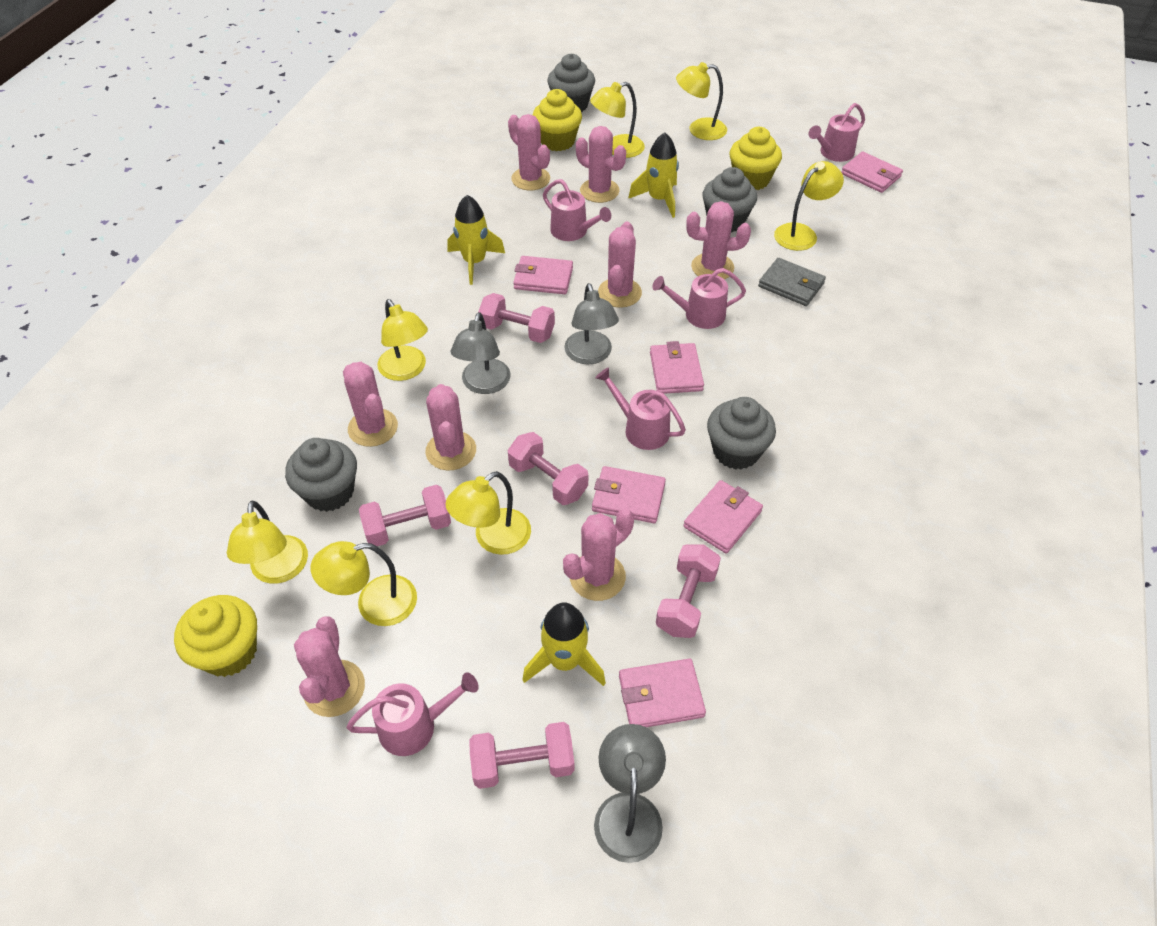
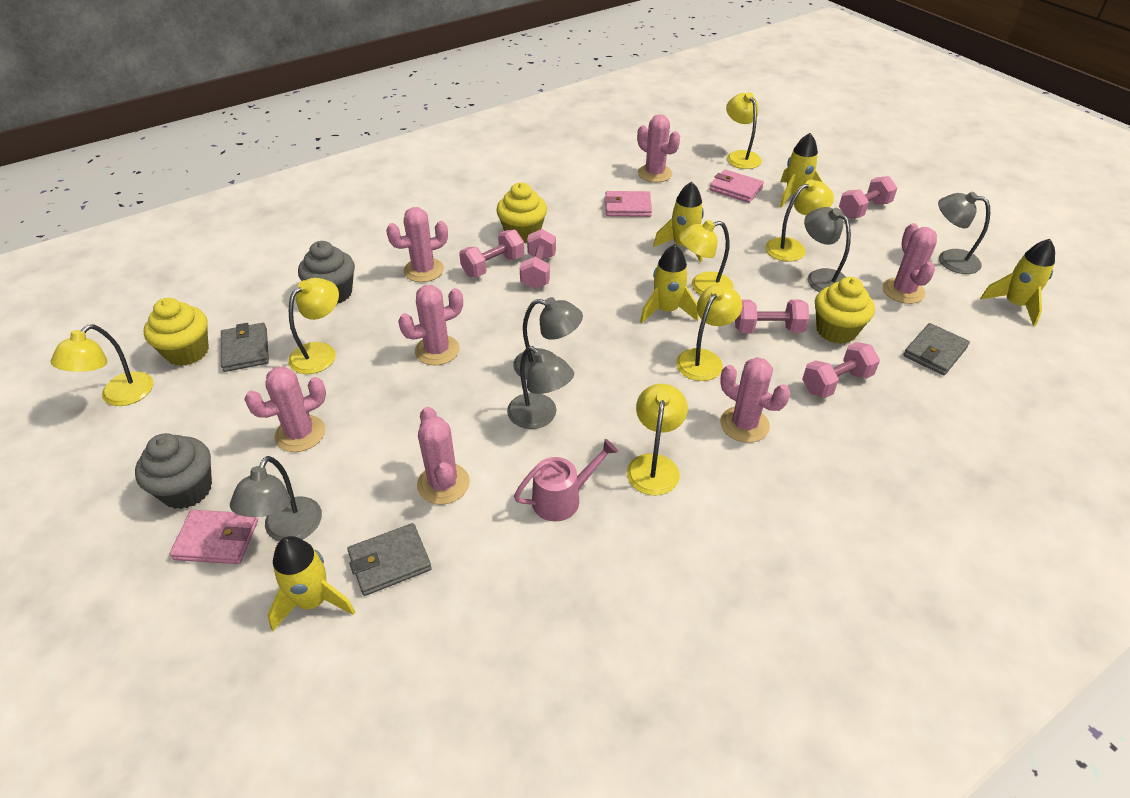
grey cupcake: 4 -> 2
grey lamp: 3 -> 5
grey wallet: 1 -> 3
pink cactus: 8 -> 7
pink wallet: 6 -> 3
pink watering can: 5 -> 1
yellow rocket: 3 -> 5

